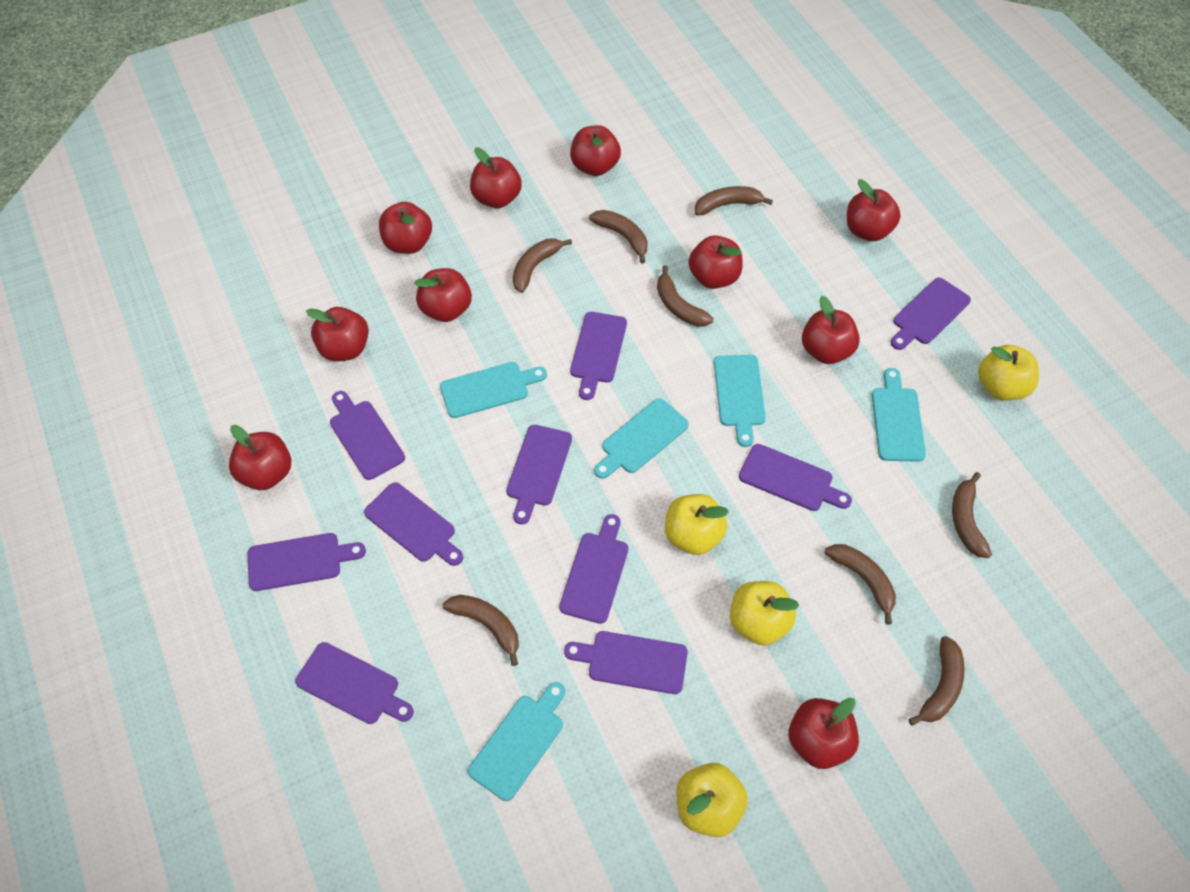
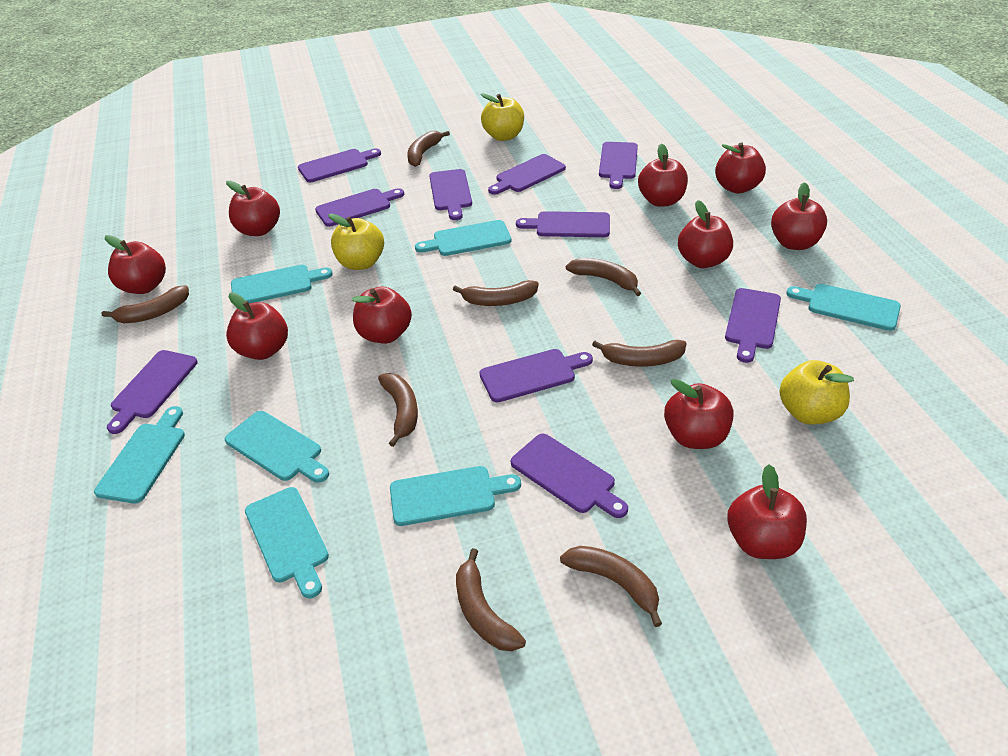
turquoise cutting board: 5 -> 7
yellow apple: 4 -> 3

